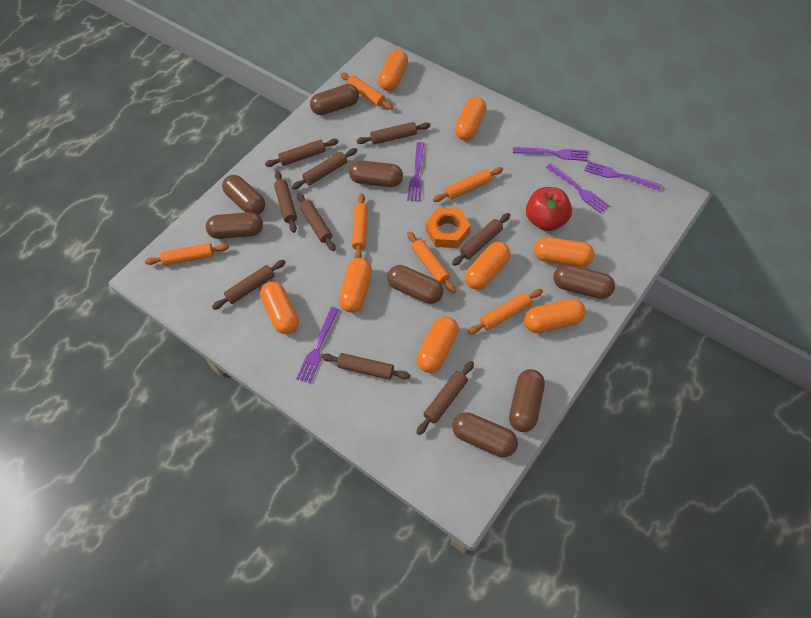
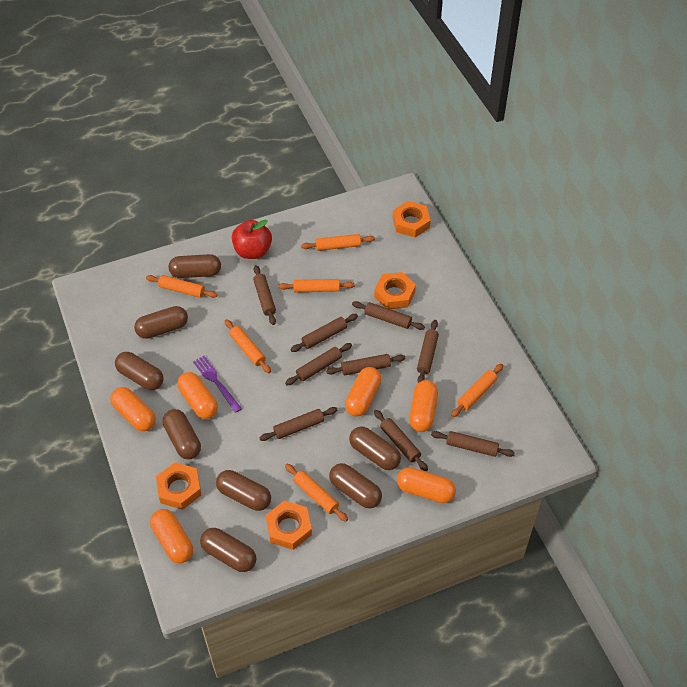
orange capsule: 8 -> 6
orange nut: 1 -> 4
purple fork: 5 -> 1

